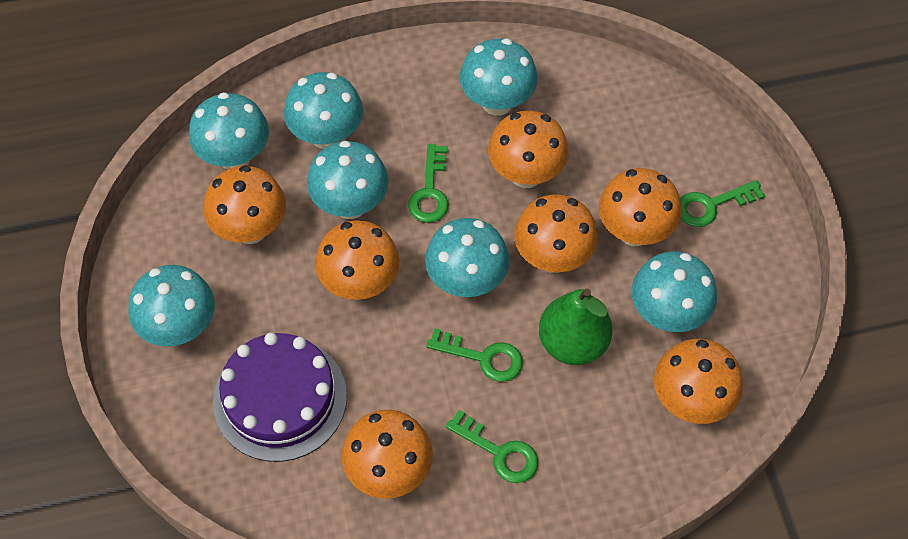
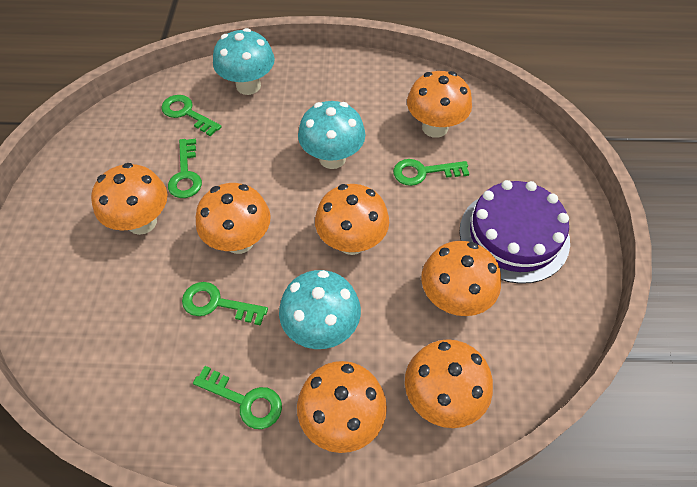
green key: 4 -> 5
green pear: 1 -> 0
turquoise mushroom: 7 -> 3

